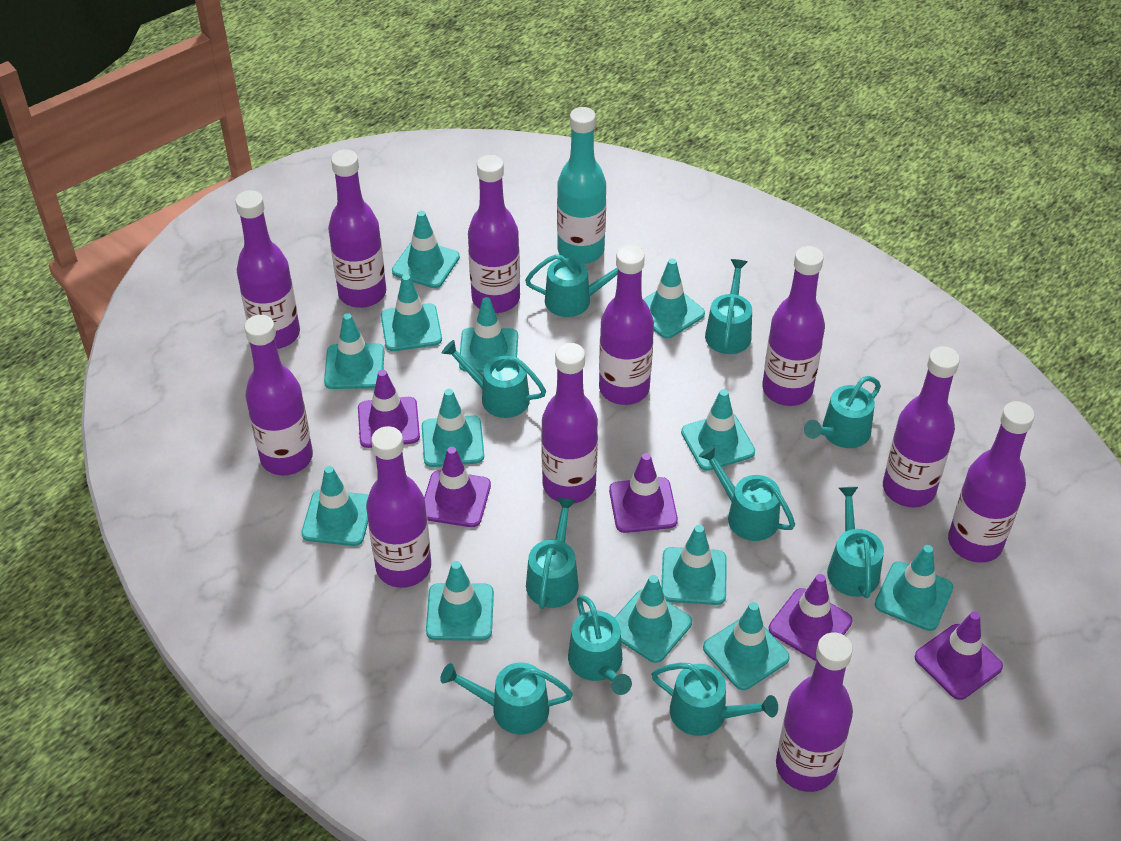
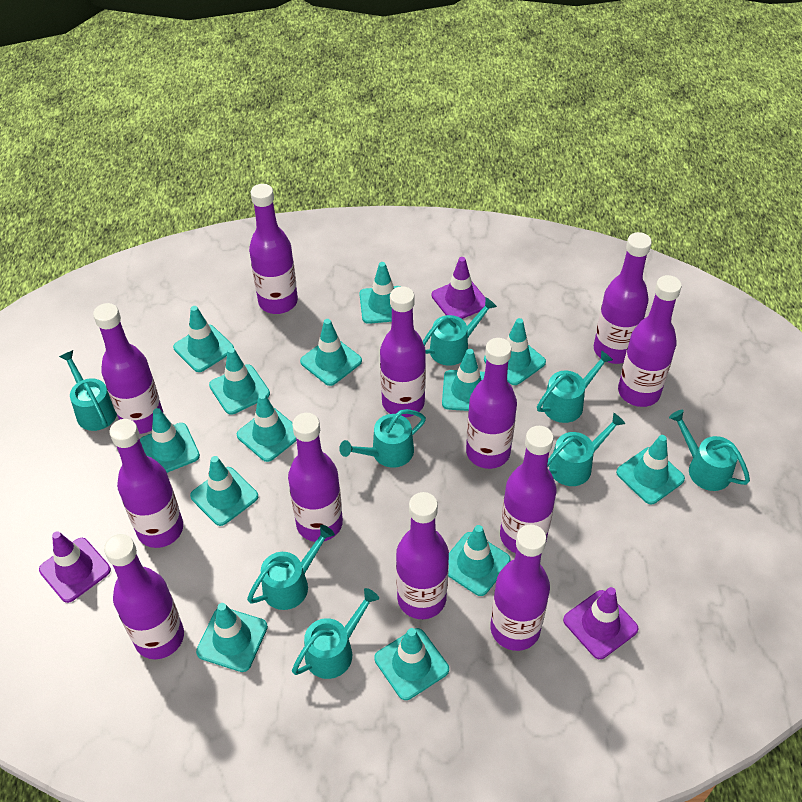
purple bottle: 11 -> 12
purple traffic cone: 5 -> 3
turquoise bottle: 1 -> 0
turquoise watering can: 10 -> 8

